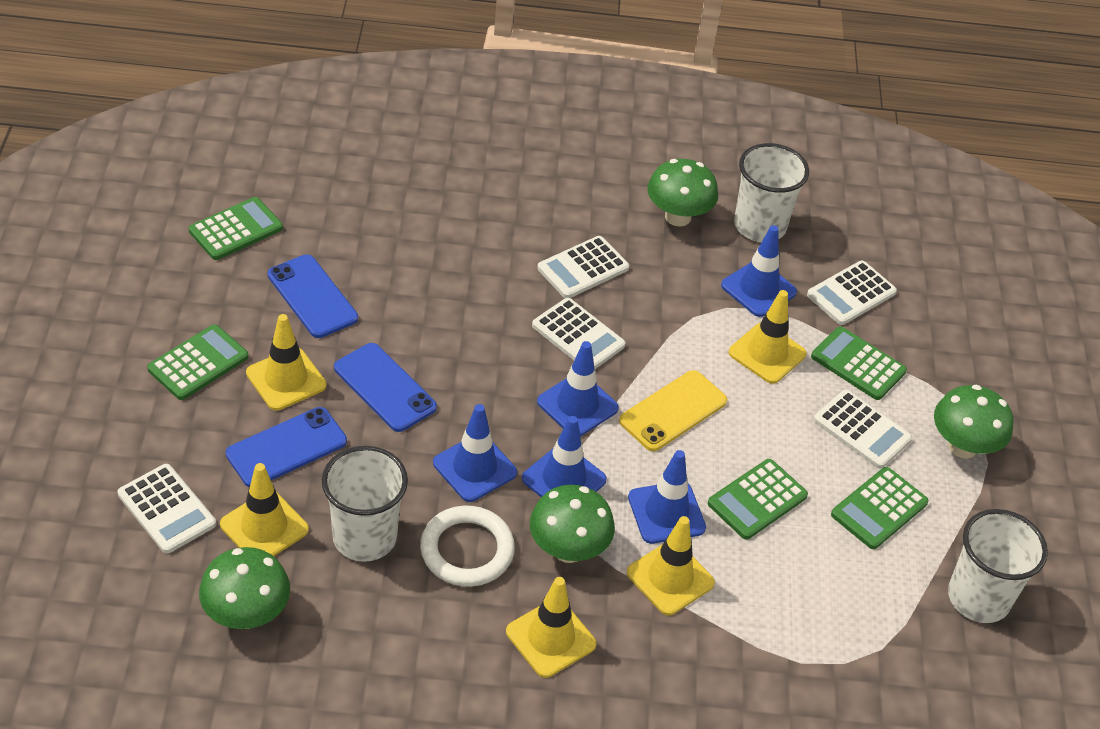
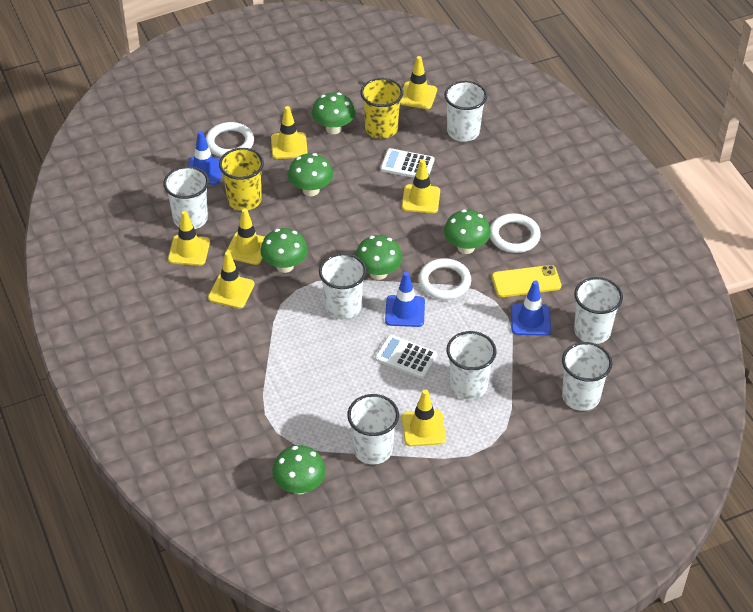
blue phone: 3 -> 0
blue traffic cone: 5 -> 3
green calculator: 5 -> 0
green mushroom: 4 -> 6
white calculator: 5 -> 2
white cup: 3 -> 7
white ring: 1 -> 3
yellow cup: 0 -> 2
yellow traffic cone: 5 -> 7

